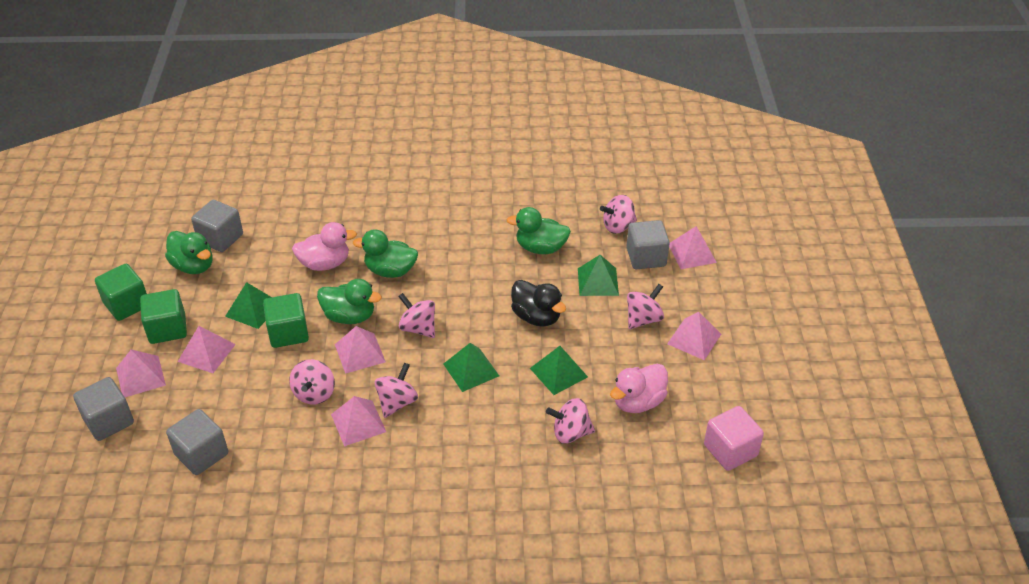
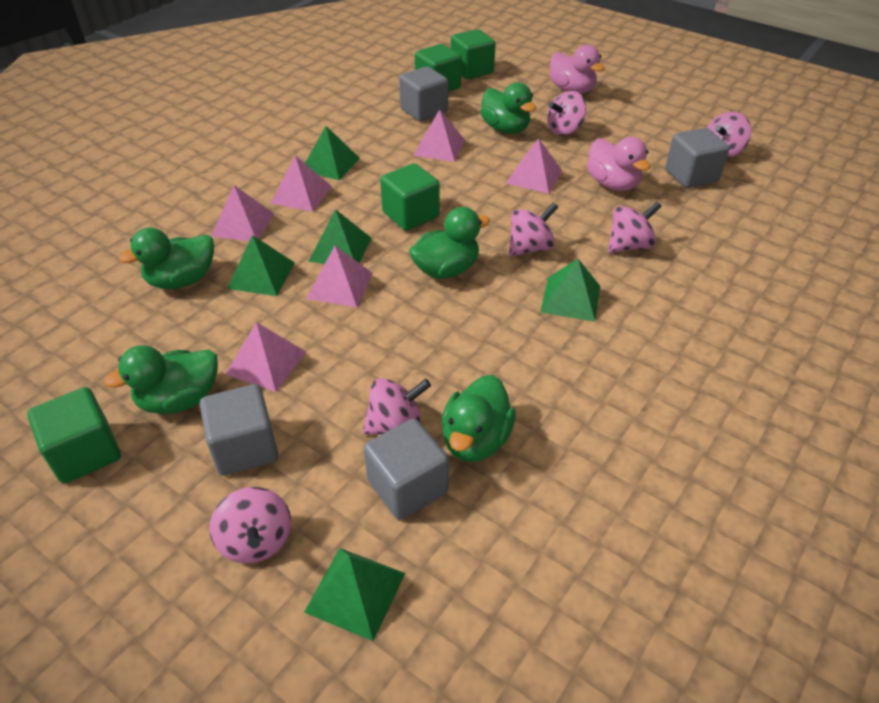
black duck: 1 -> 0
green cube: 3 -> 4
green duck: 4 -> 5
green pyramid: 4 -> 5
pink cube: 1 -> 0

